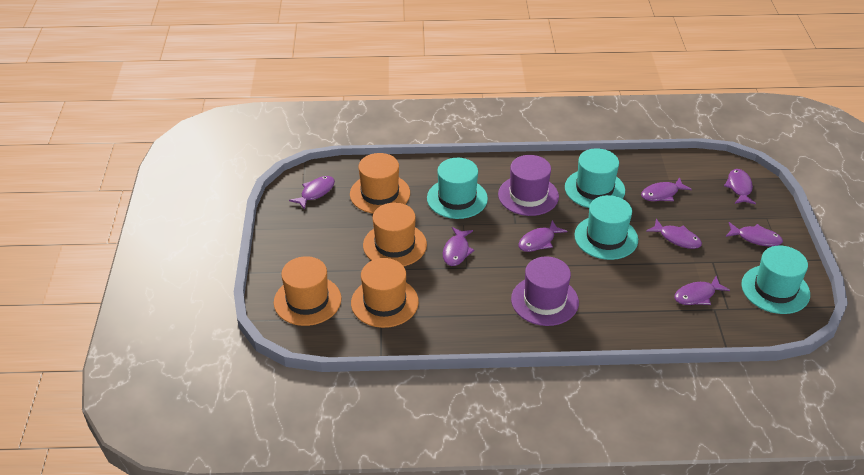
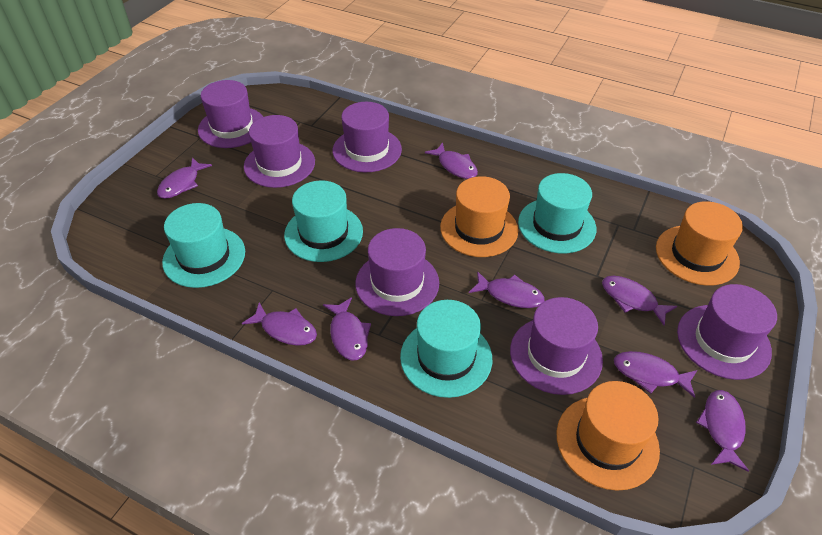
orange hat: 4 -> 3
purple hat: 2 -> 6

